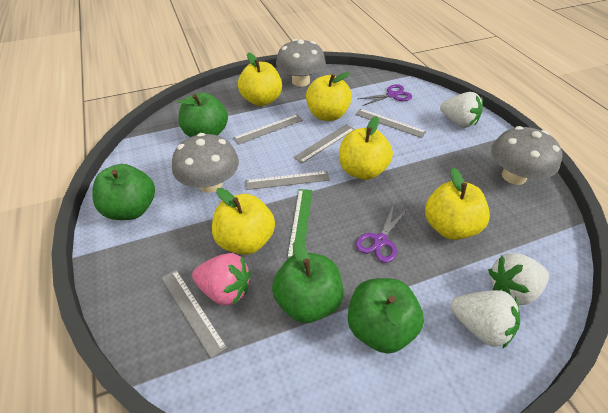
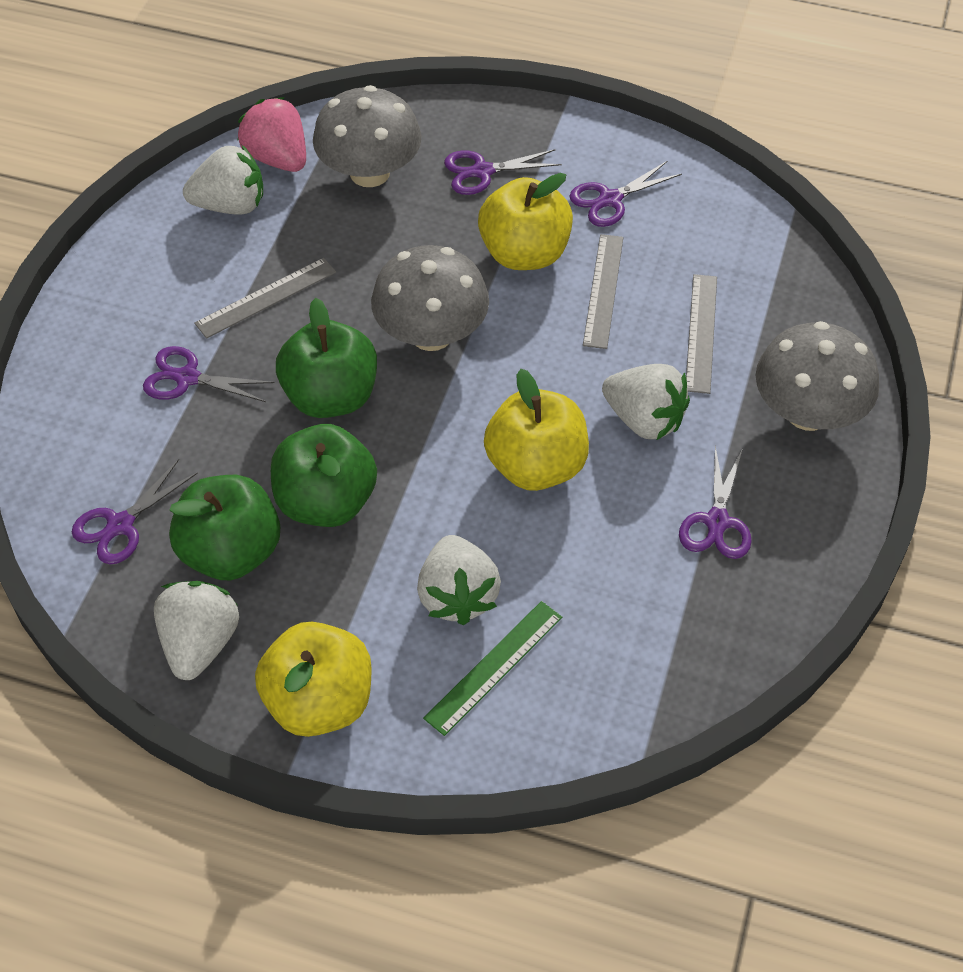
green apple: 4 -> 3
grey ruler: 5 -> 3
purple scissors: 2 -> 5
white strawberry: 3 -> 4
yellow apple: 5 -> 3

